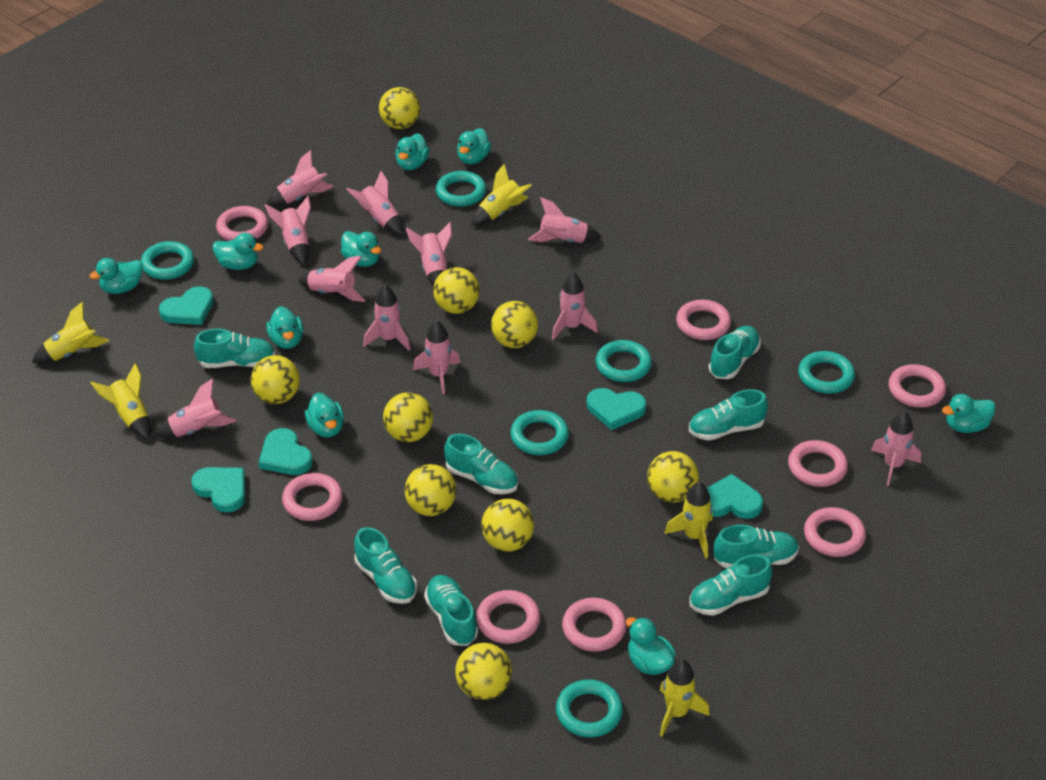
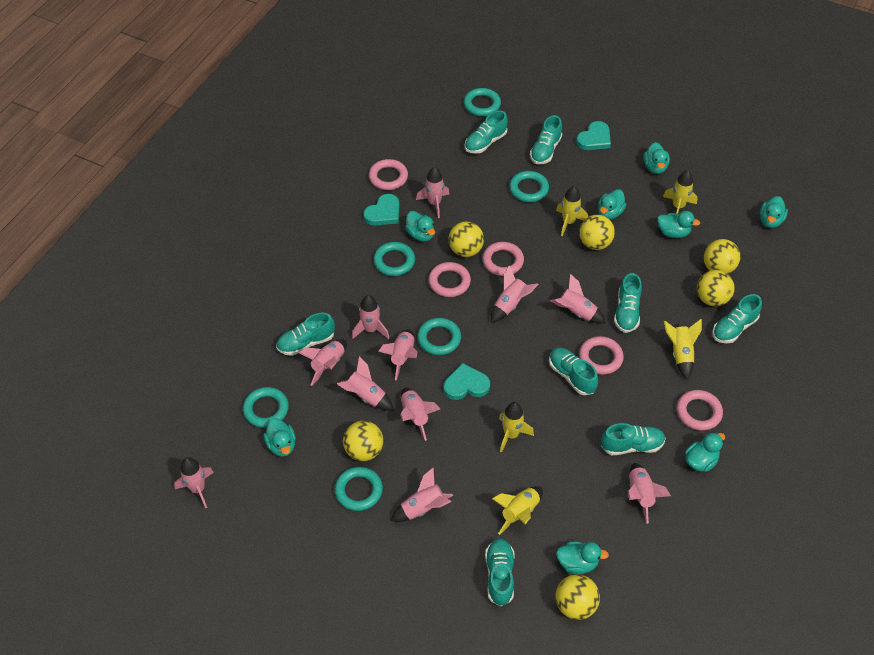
pink ring: 8 -> 5
turquoise duck: 9 -> 8
turquoise heart: 5 -> 3
yellow ball: 9 -> 6

